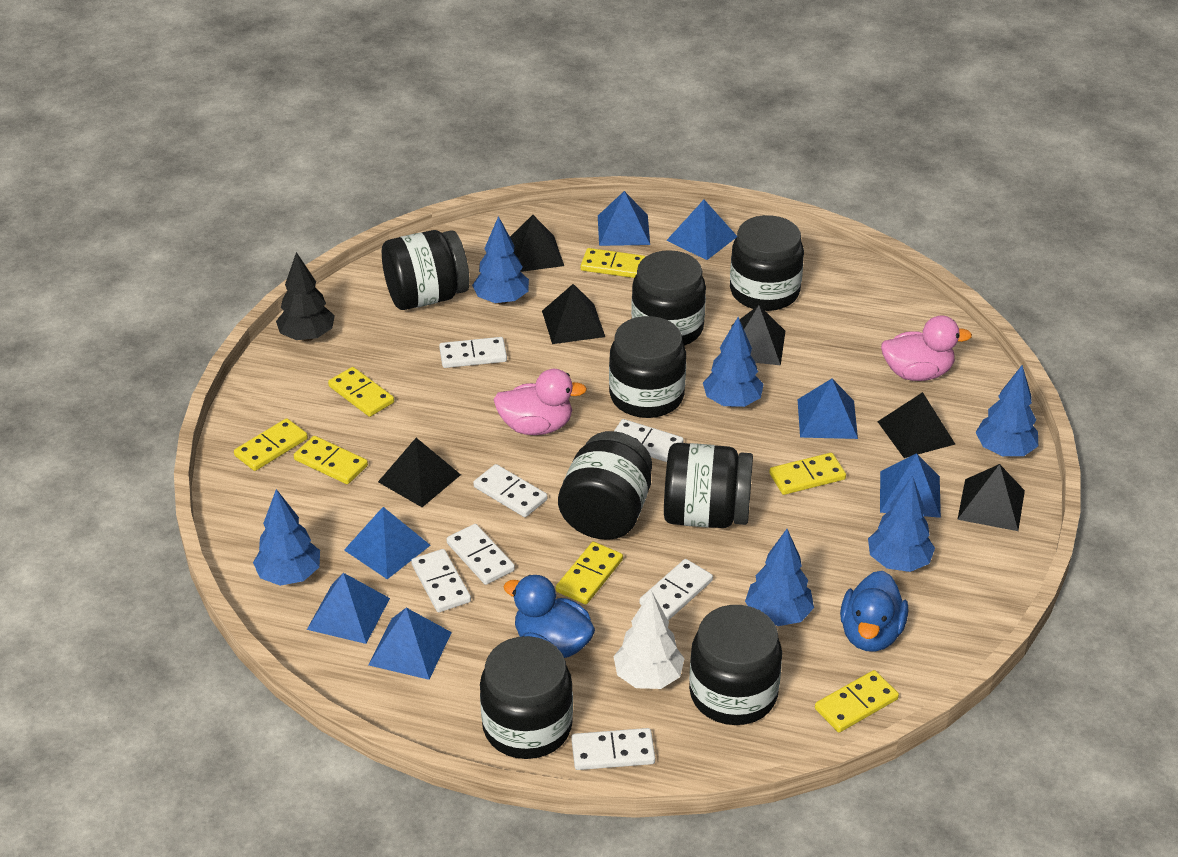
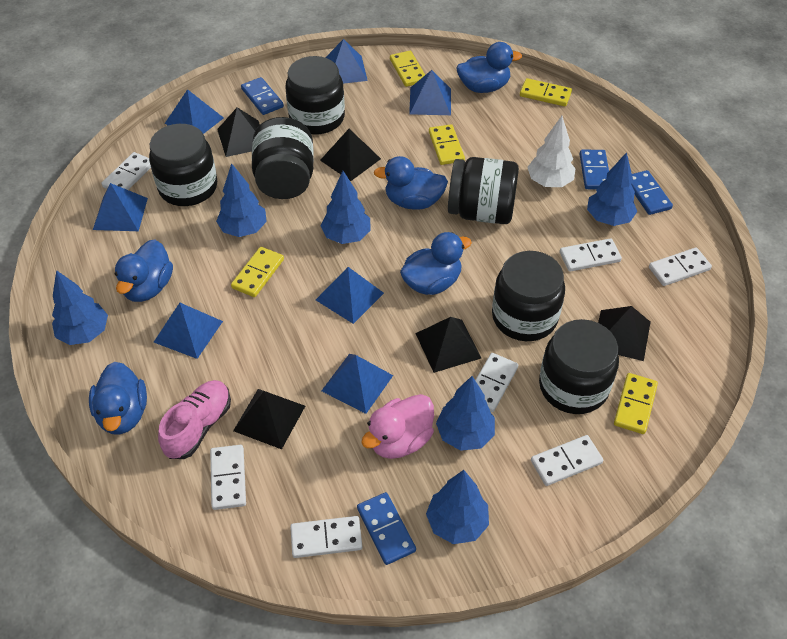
black jar: 8 -> 6
black pyramid: 6 -> 5
black tree: 1 -> 0
blue domino: 0 -> 4
blue duck: 2 -> 5
pink duck: 2 -> 1
pink shoe: 0 -> 1
yellow domino: 7 -> 5

